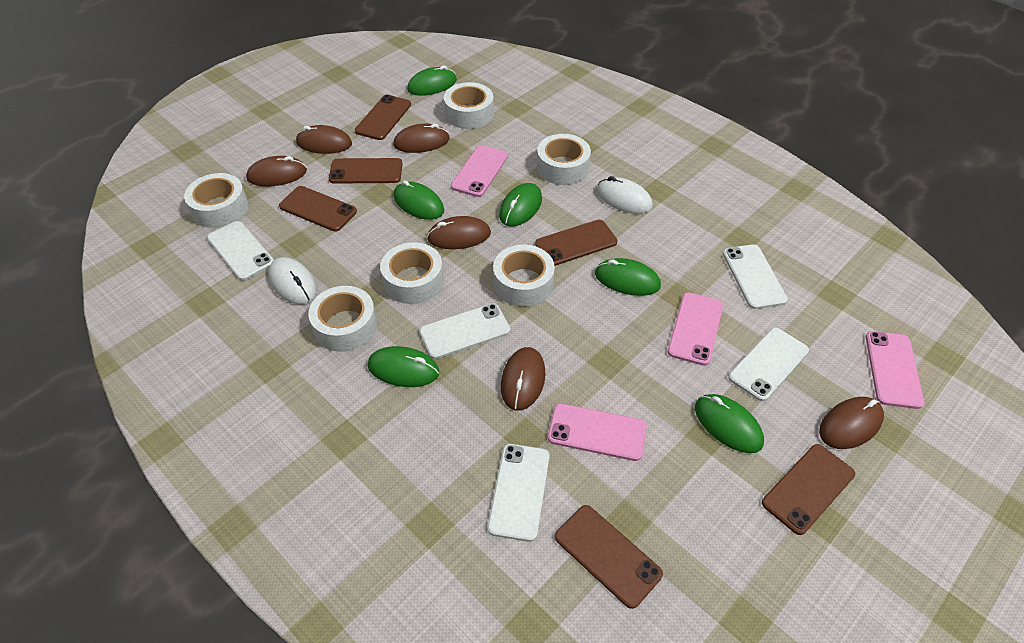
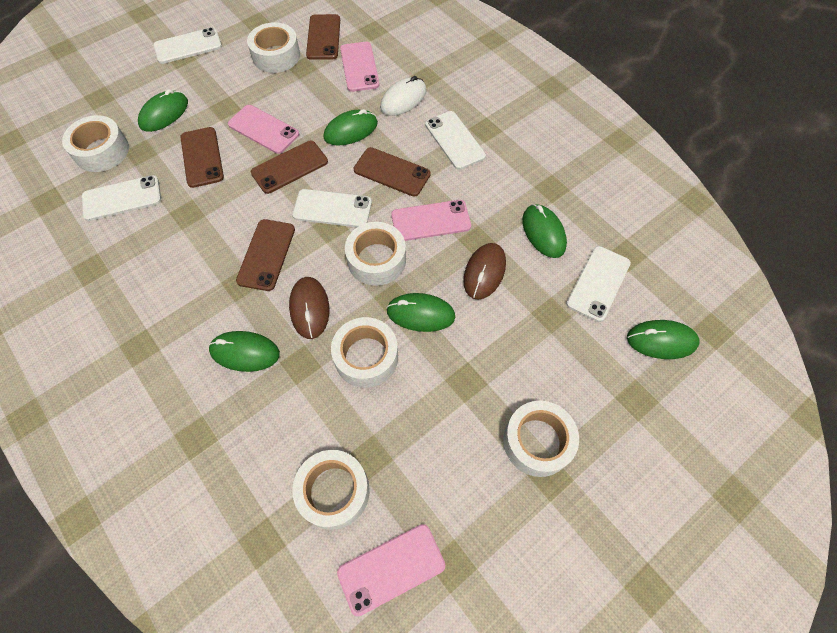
brown mouse: 6 -> 2
brown phone: 6 -> 5
white mouse: 2 -> 1

